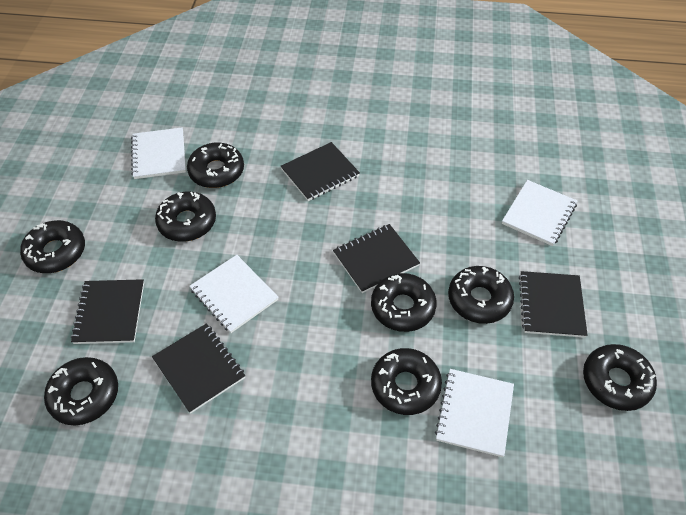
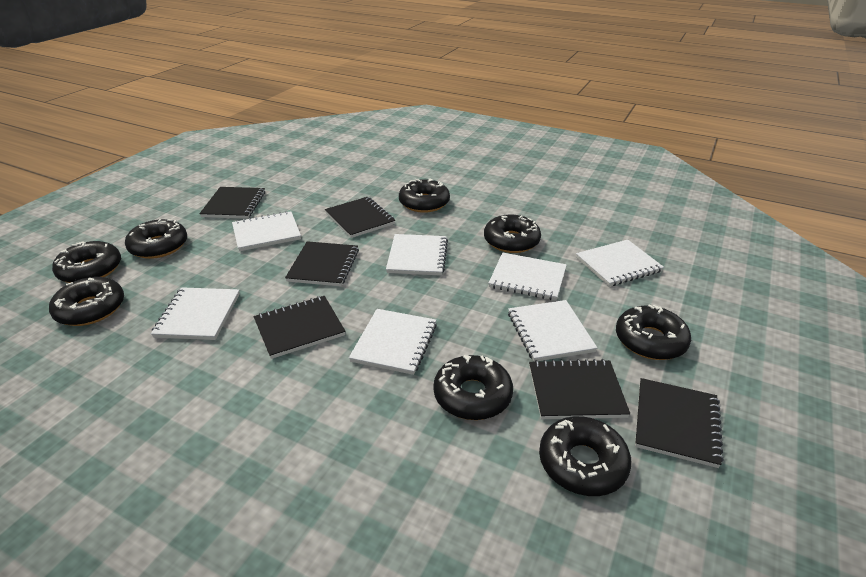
black notebook: 5 -> 6
white notebook: 4 -> 7

